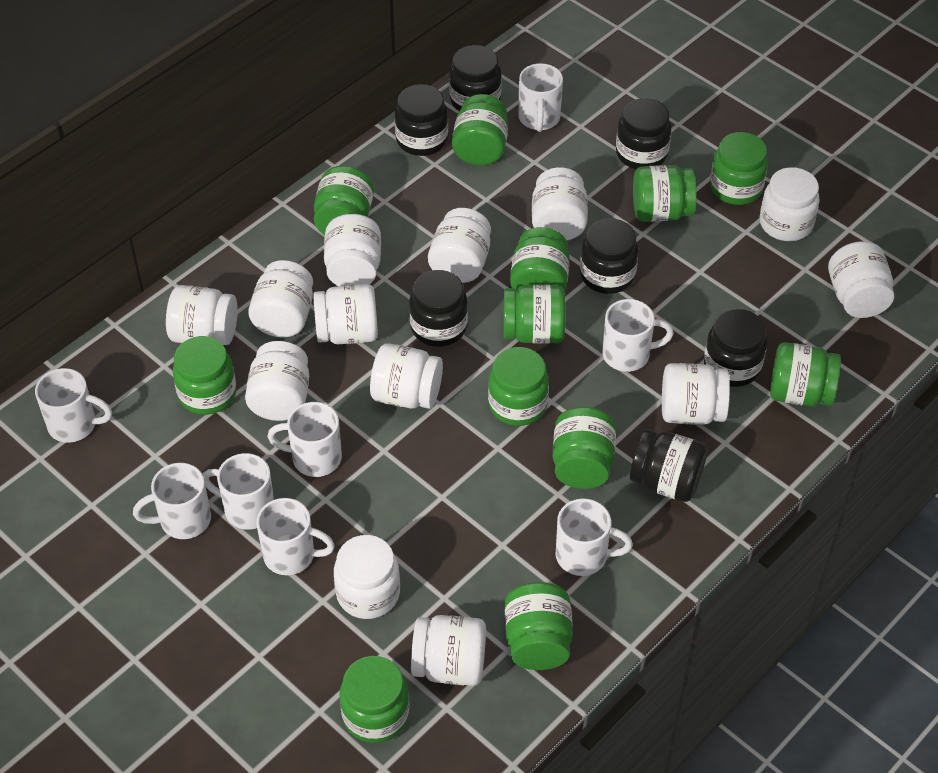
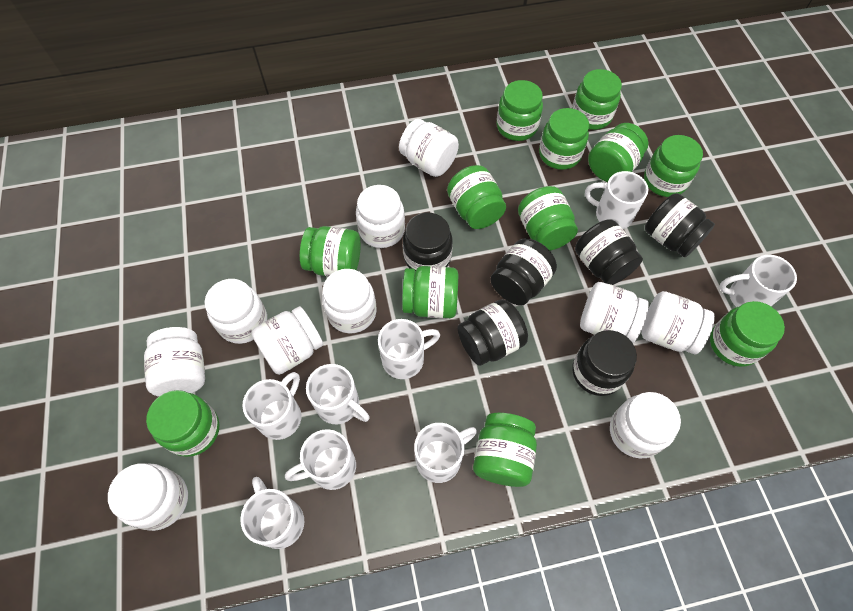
black jar: 7 -> 6
white jar: 13 -> 10

